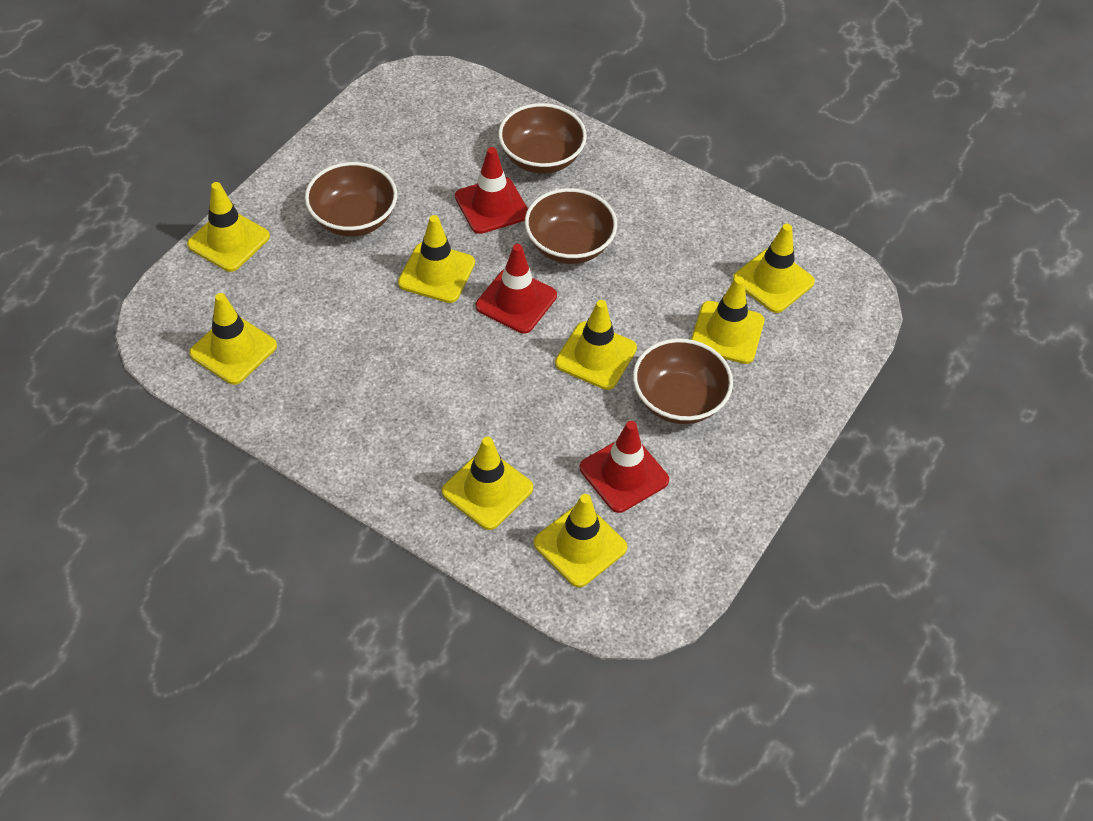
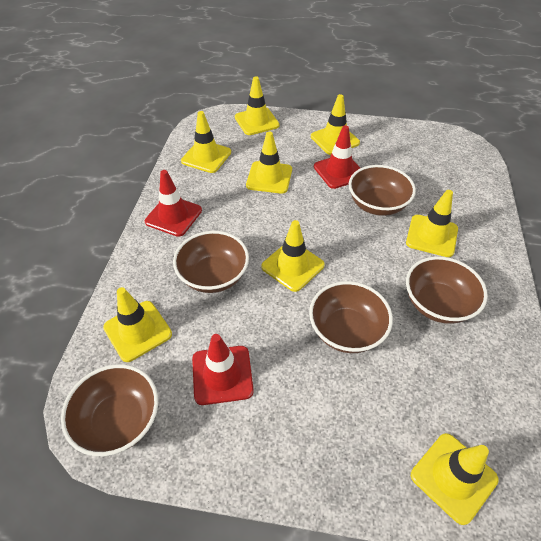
brown bowl: 4 -> 5

